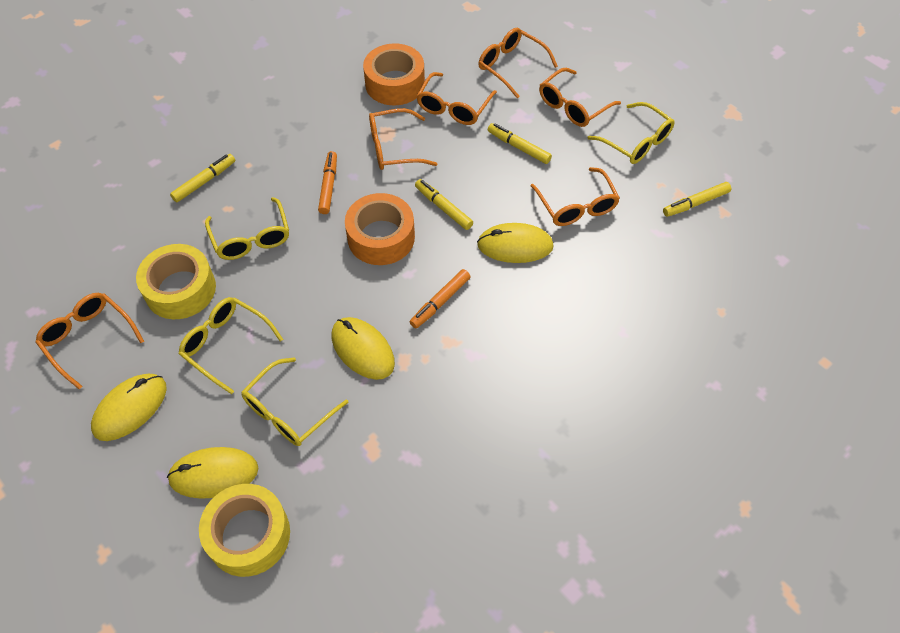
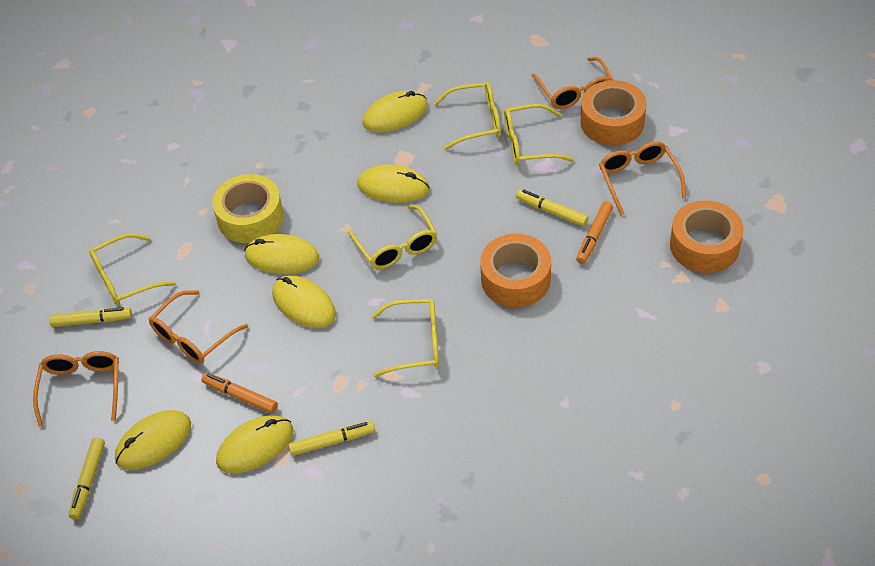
orange glasses: 6 -> 4
orange tape: 2 -> 3
yellow glasses: 4 -> 5
yellow mouse: 4 -> 6
yellow tape: 2 -> 1

